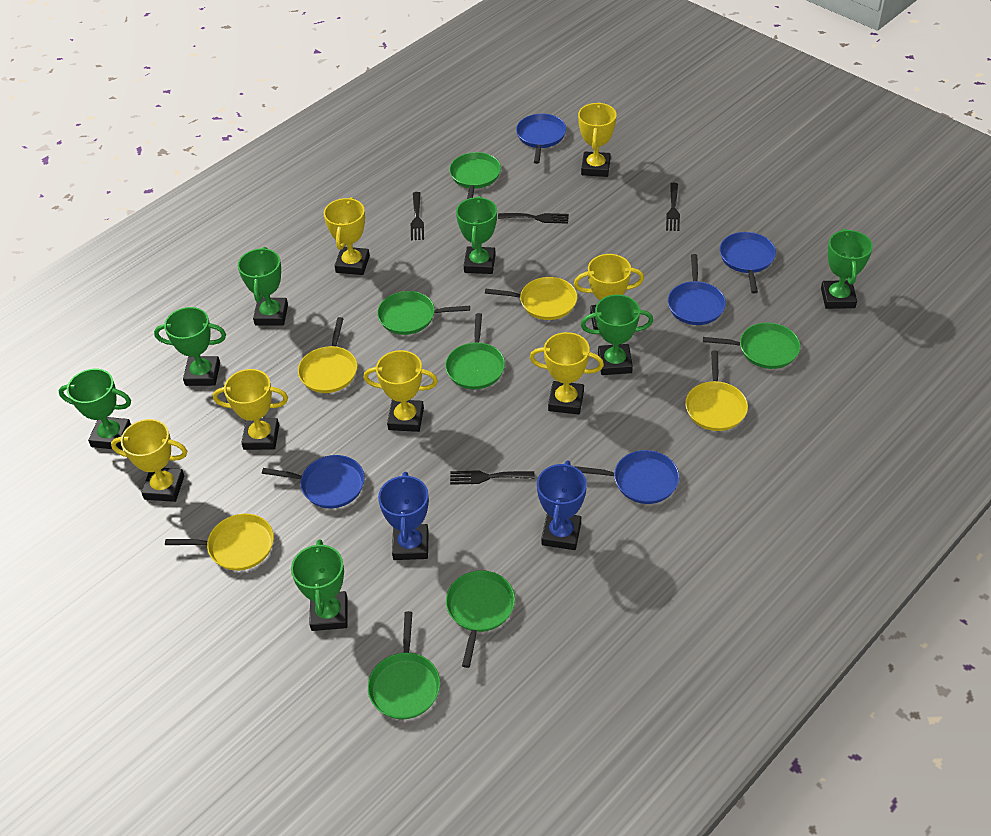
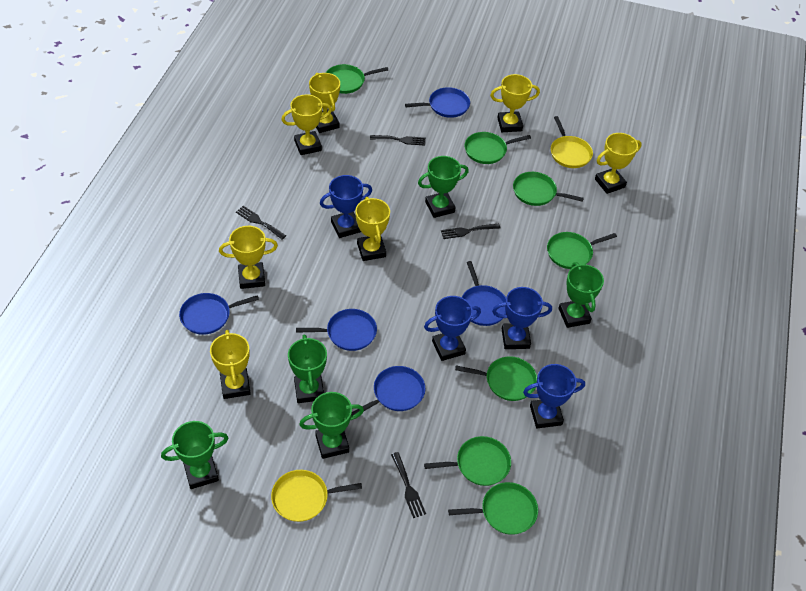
blue trophy: 2 -> 4
green pan: 6 -> 7
green trophy: 7 -> 5
yellow pan: 4 -> 2

